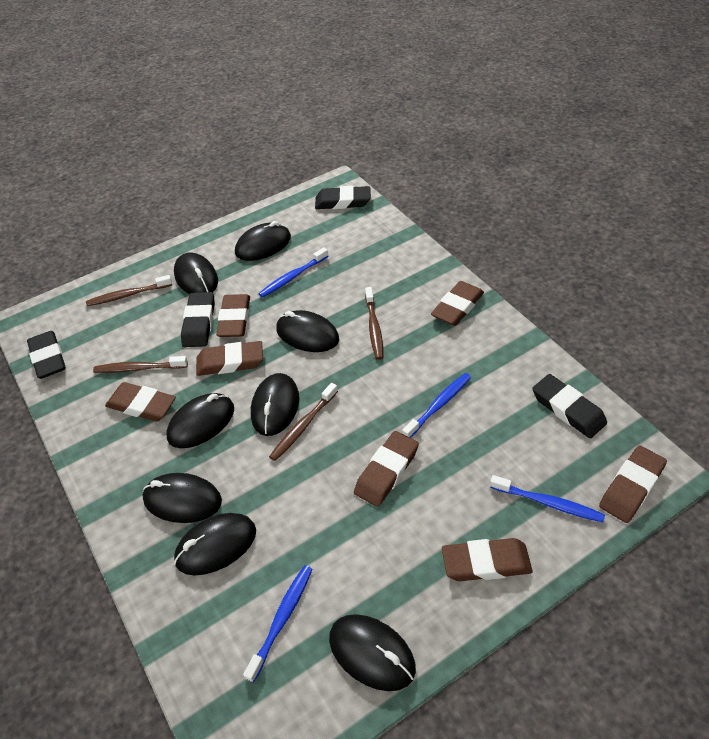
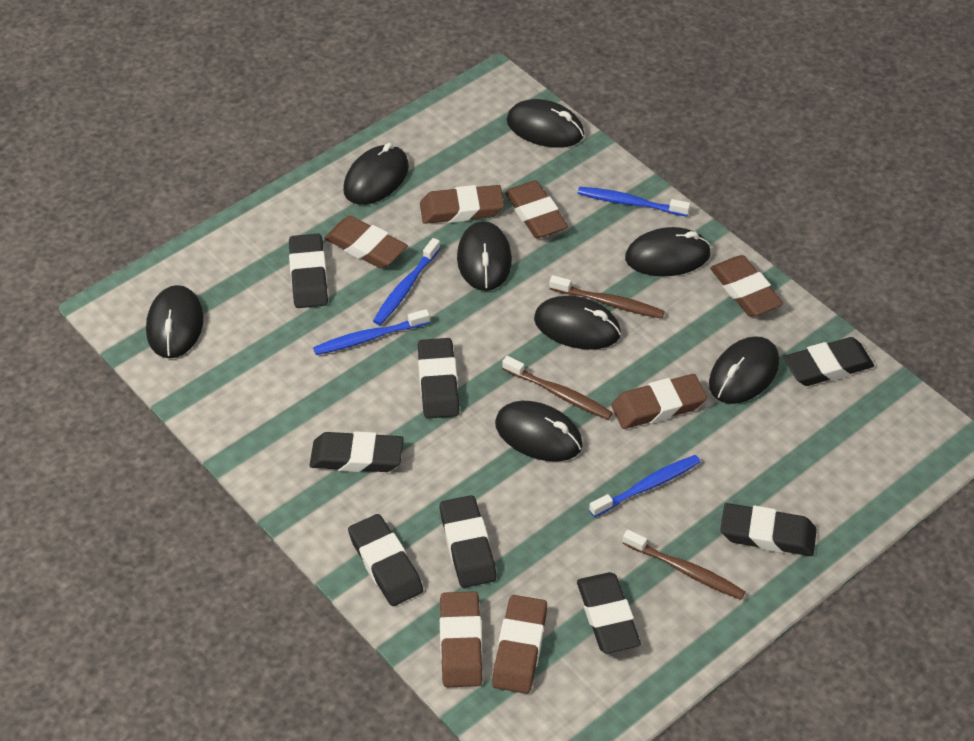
black eraser: 4 -> 8
brown toothbrush: 4 -> 3

